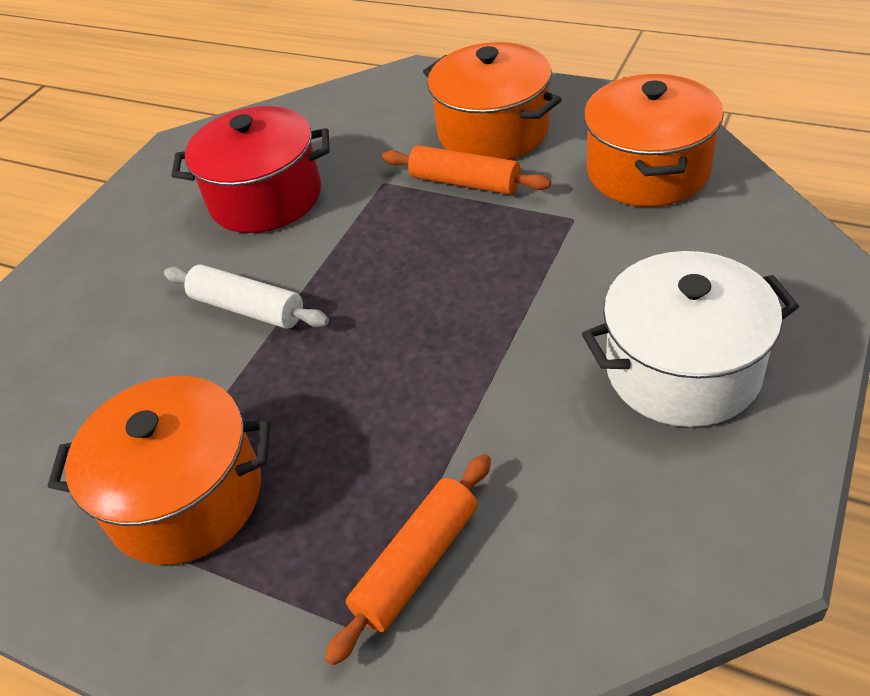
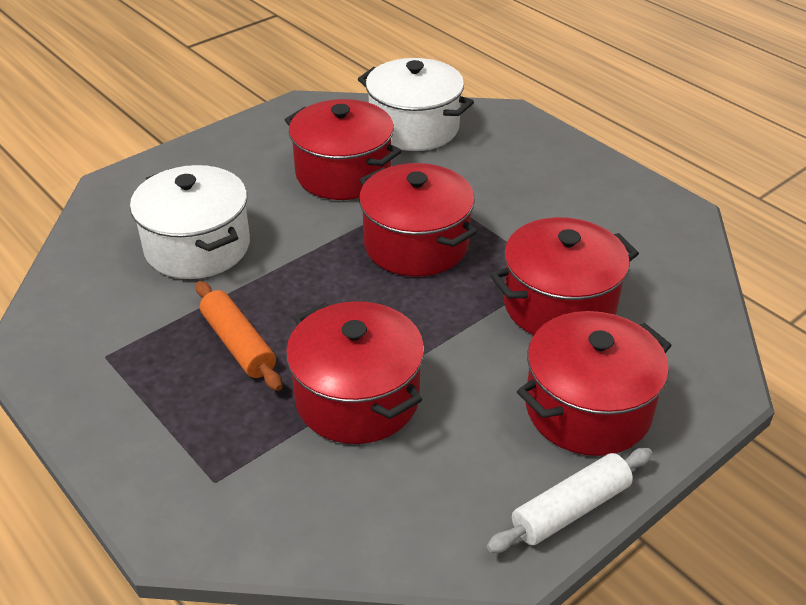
orange pot: 3 -> 0
orange rolling pin: 2 -> 1
red pot: 1 -> 5
white pot: 1 -> 2

